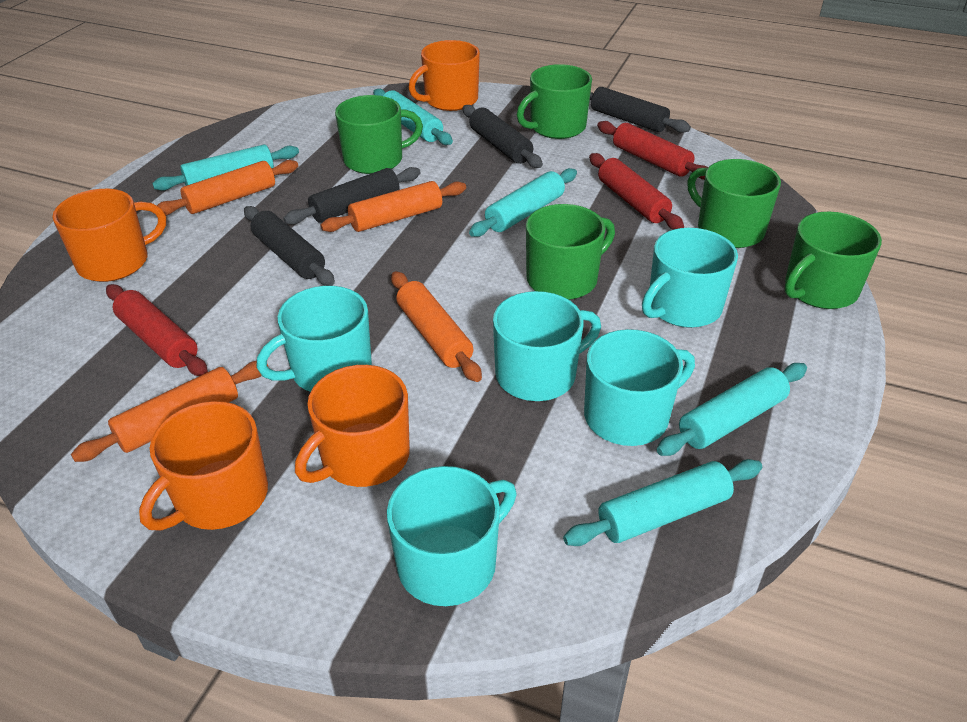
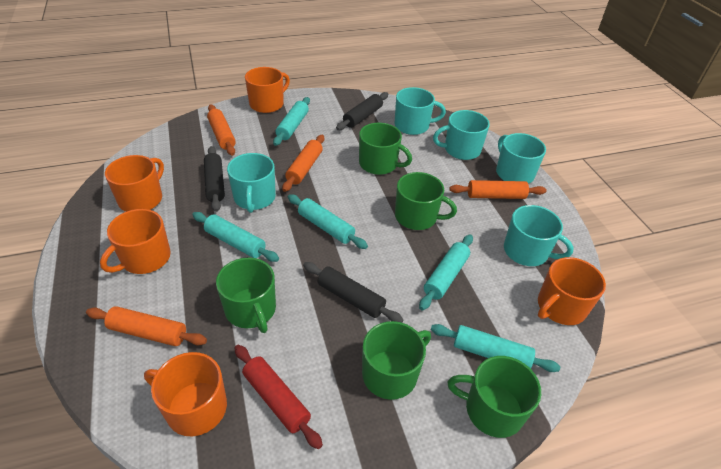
black rolling pin: 4 -> 3
orange mug: 4 -> 5
red rolling pin: 3 -> 1

